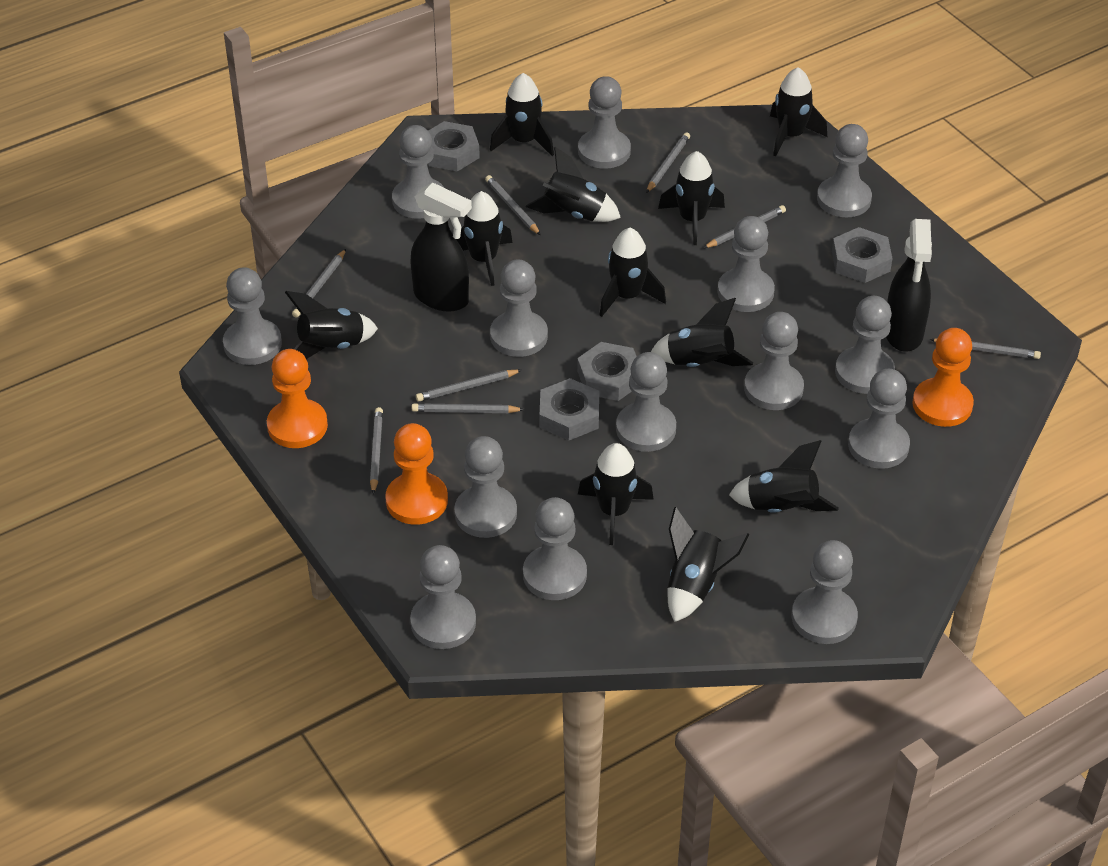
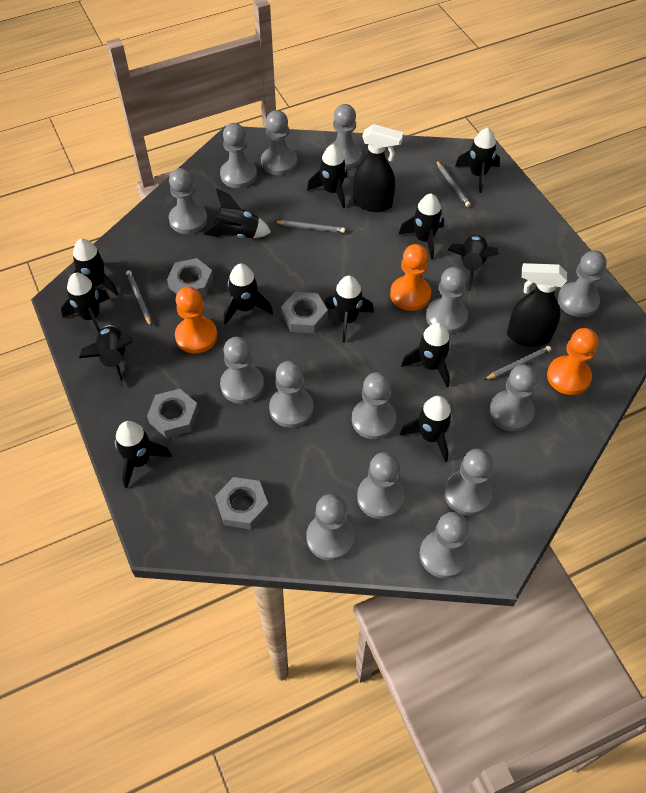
black rocket: 11 -> 13
grey pencil: 8 -> 4

